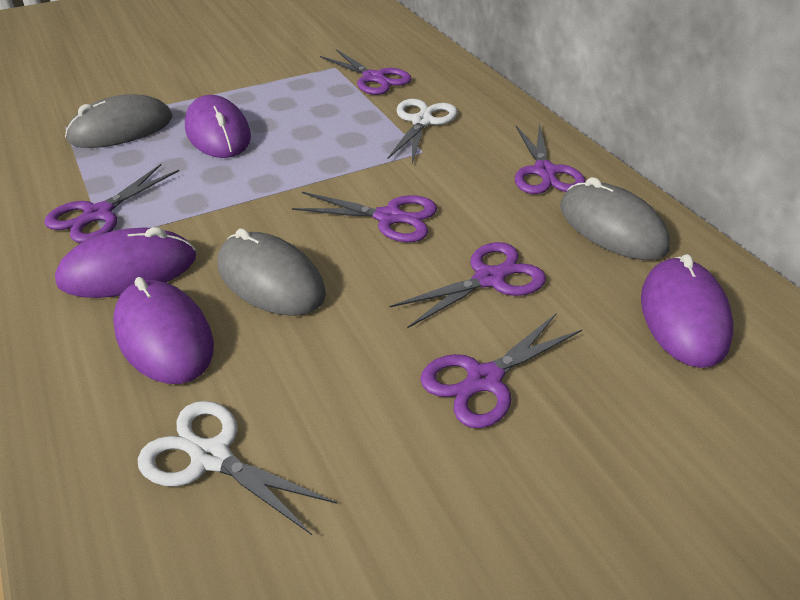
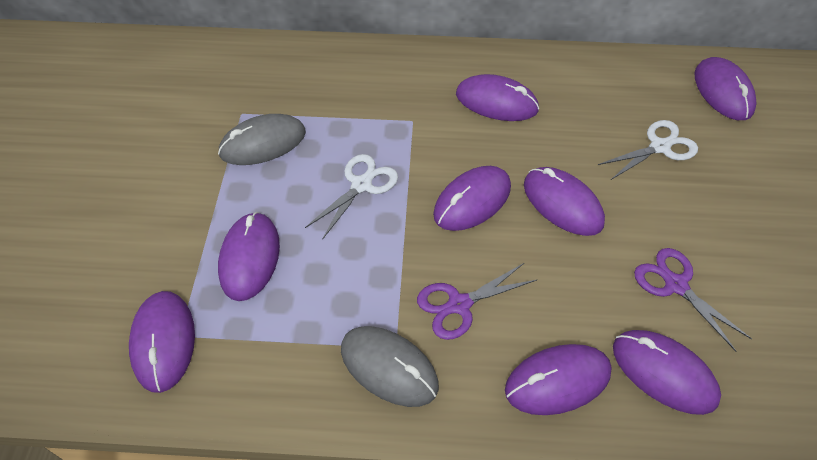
grey mouse: 3 -> 2
purple mouse: 4 -> 8
purple scissors: 6 -> 2

